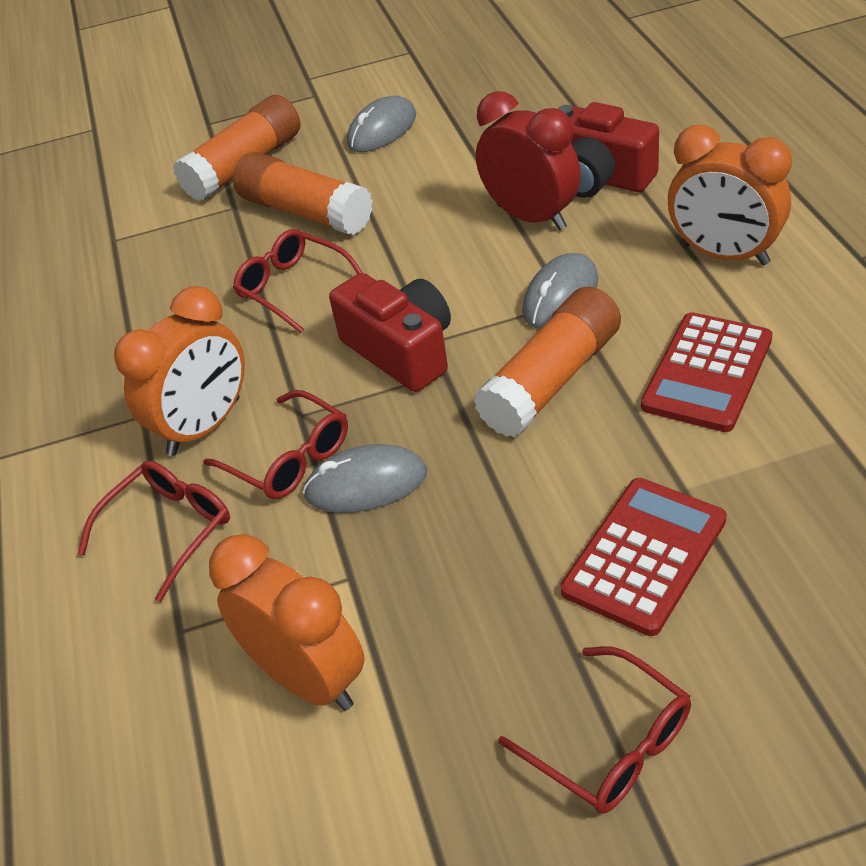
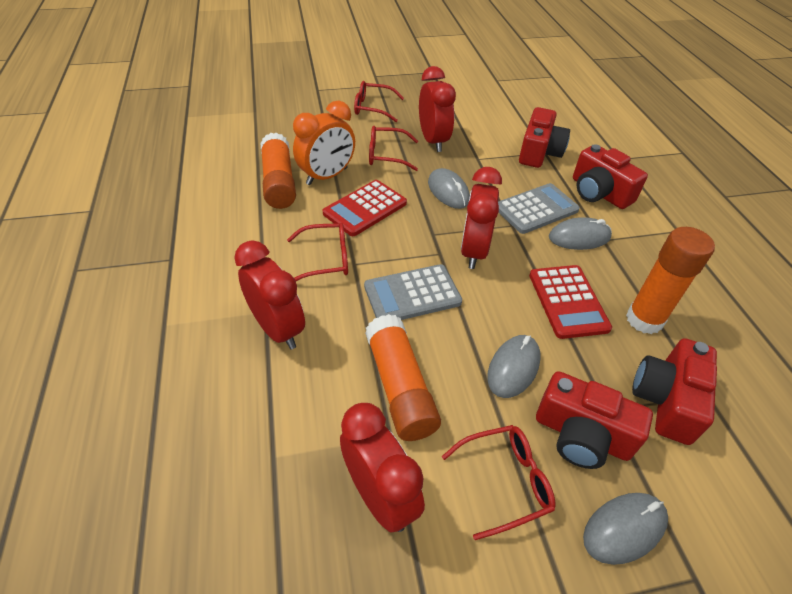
grey calculator: 0 -> 2
grey mouse: 3 -> 4
orange clock: 3 -> 1
red camera: 2 -> 4
red clock: 1 -> 4

